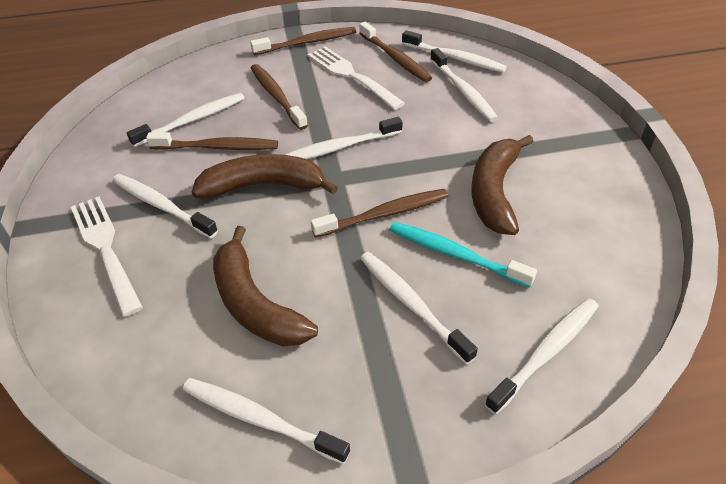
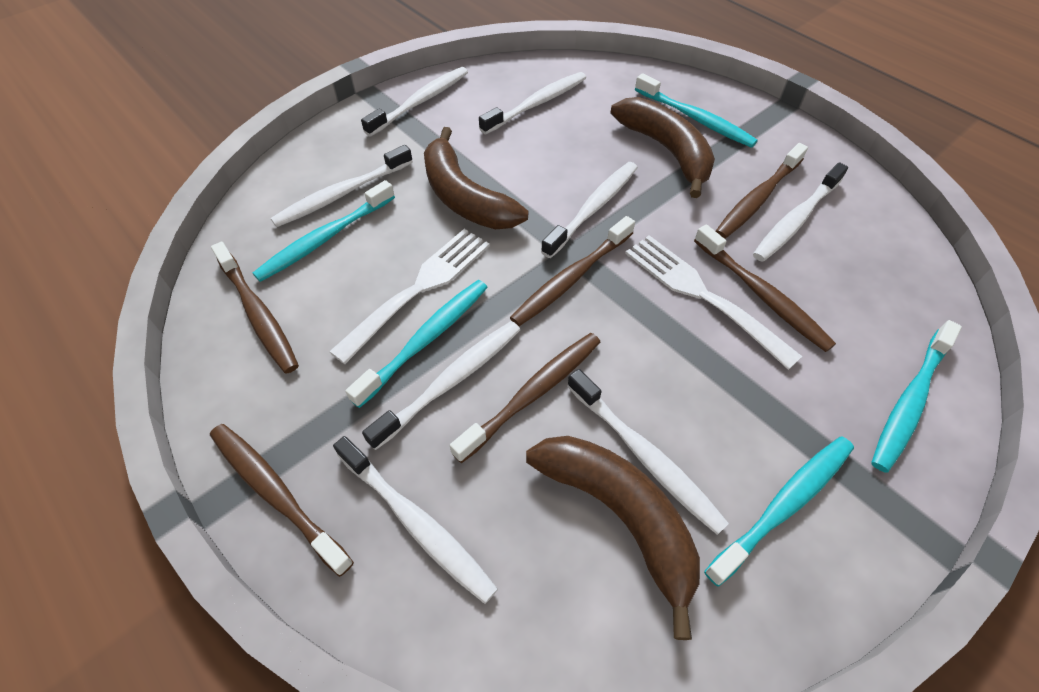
brown toothbrush: 5 -> 6
turquoise toothbrush: 1 -> 5

